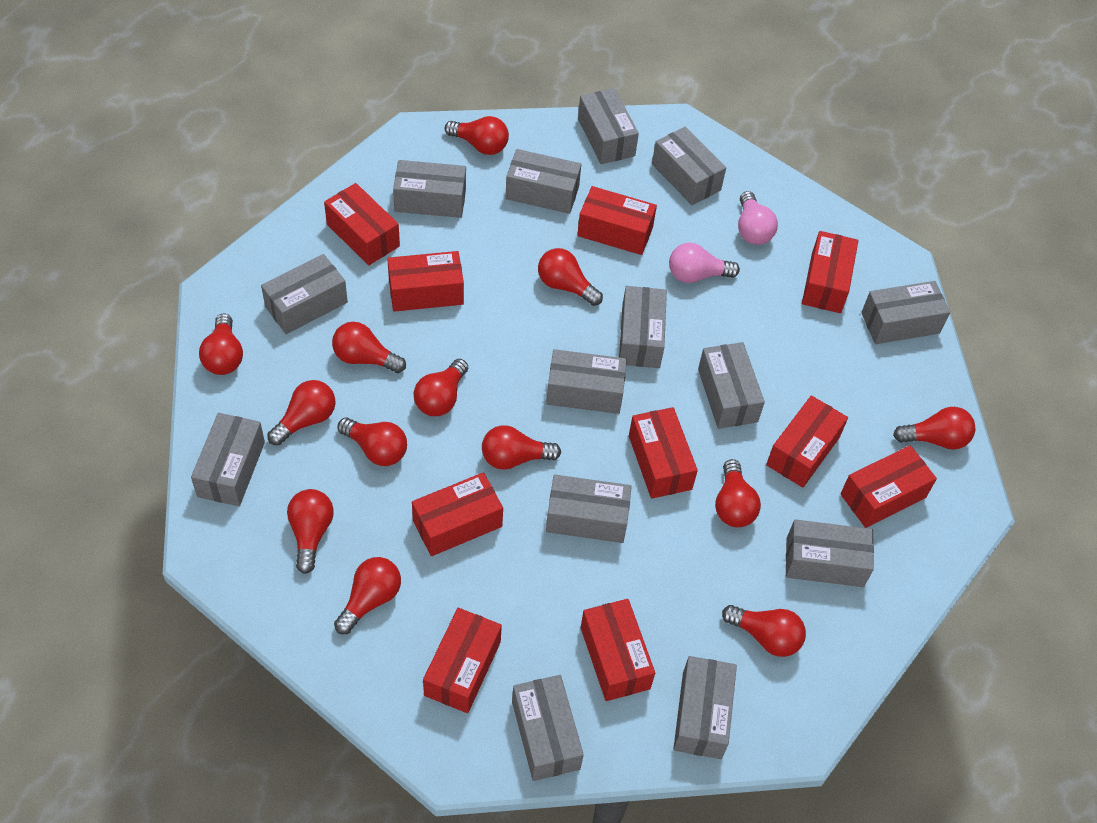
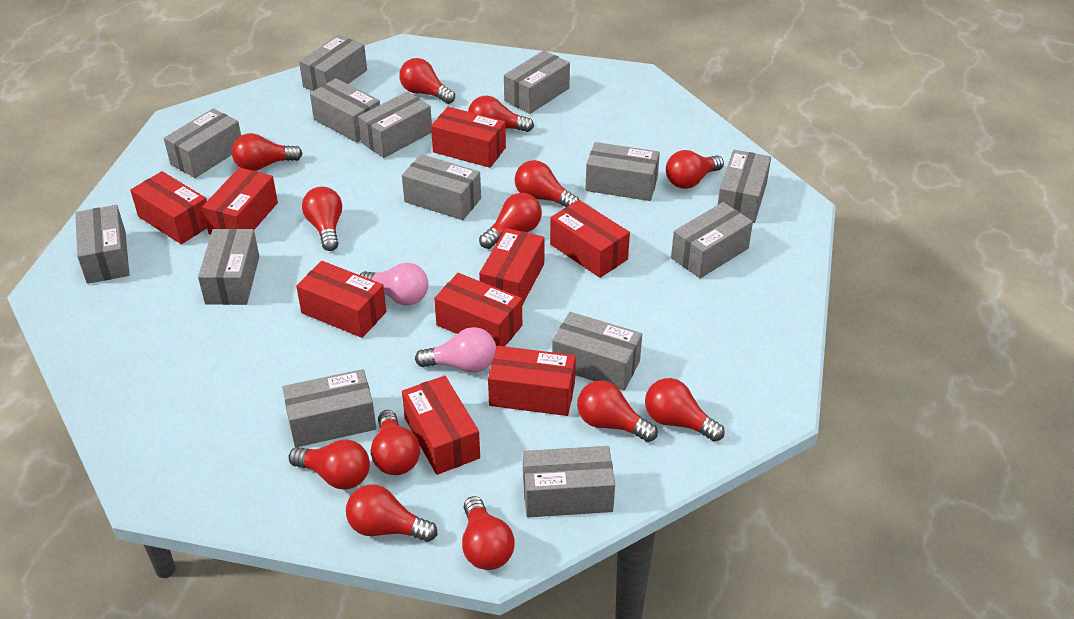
red box: 10 -> 9

